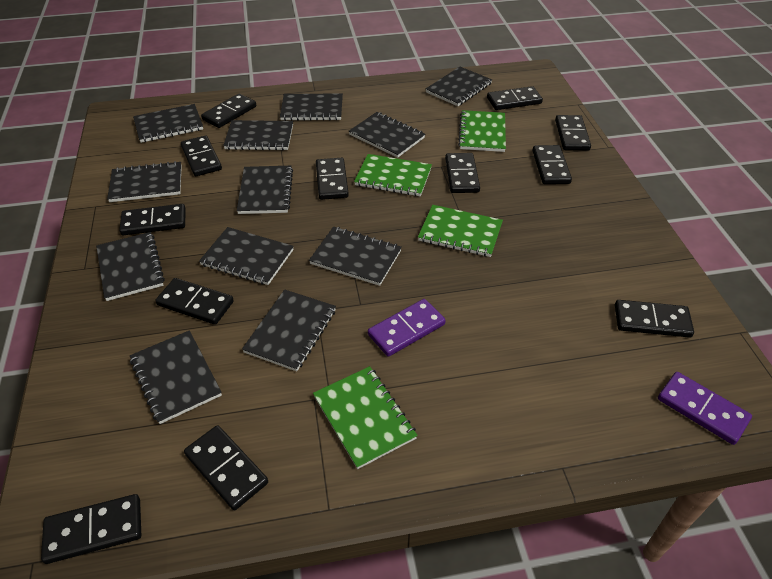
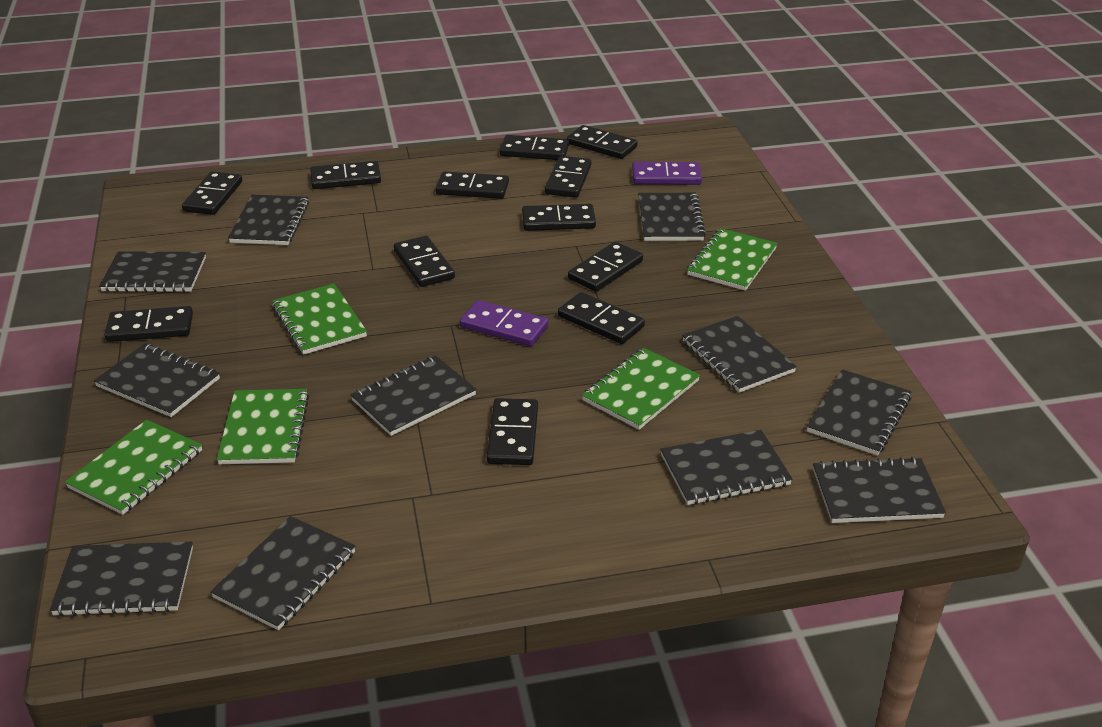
black notebook: 12 -> 11
green notebook: 4 -> 5

